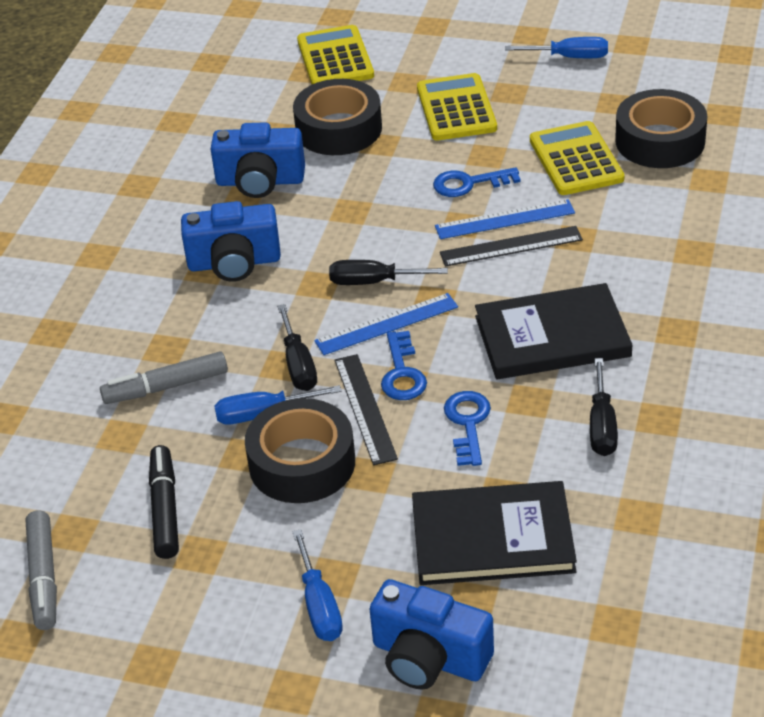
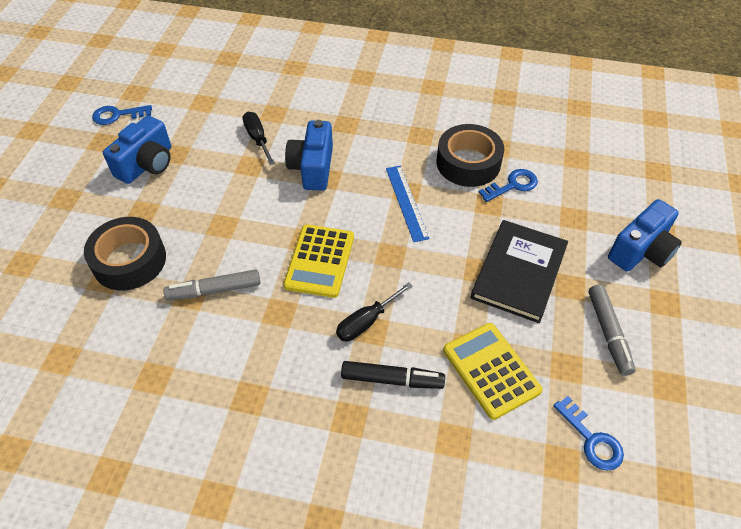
black book: 2 -> 1
black ruler: 2 -> 0
black screwdriver: 3 -> 2
black tape: 3 -> 2
blue ruler: 2 -> 1
blue screwdriver: 3 -> 0
yellow calculator: 3 -> 2

